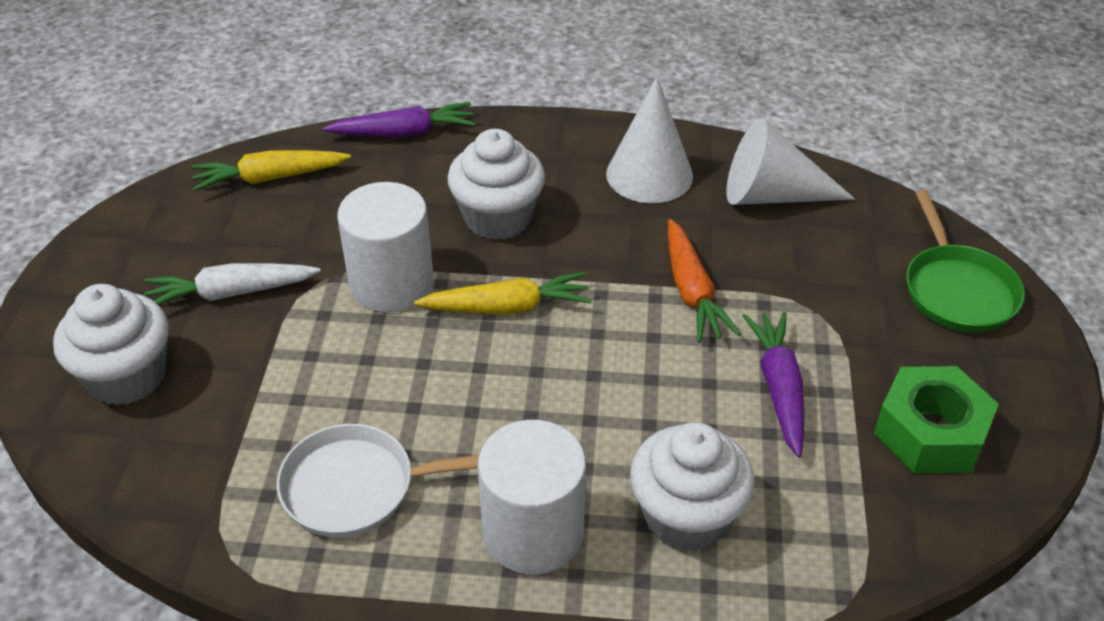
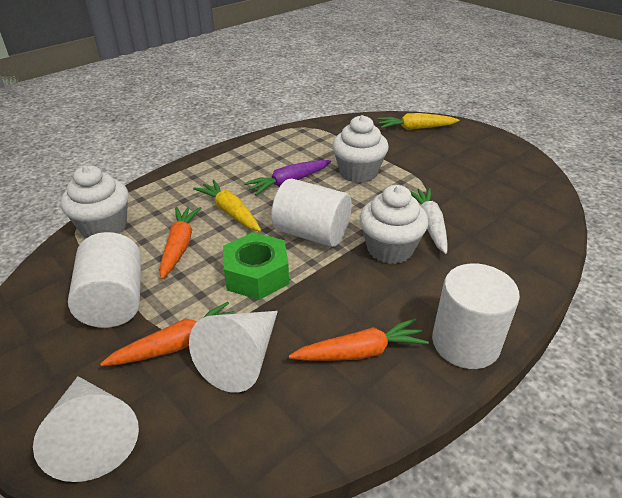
green pan: 1 -> 0
orange carrot: 1 -> 3
purple carrot: 2 -> 1
white cylinder: 2 -> 3
white pan: 1 -> 0

